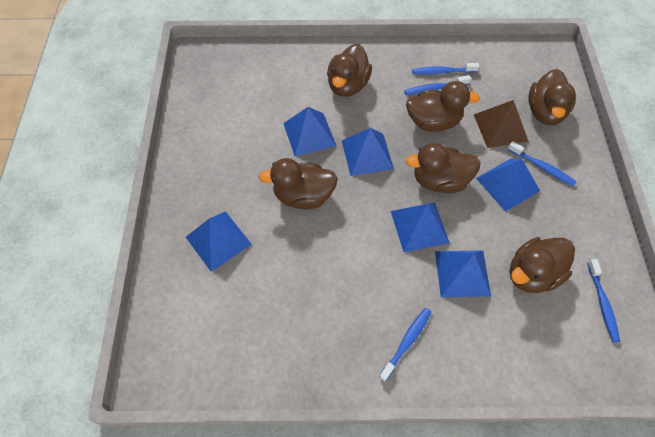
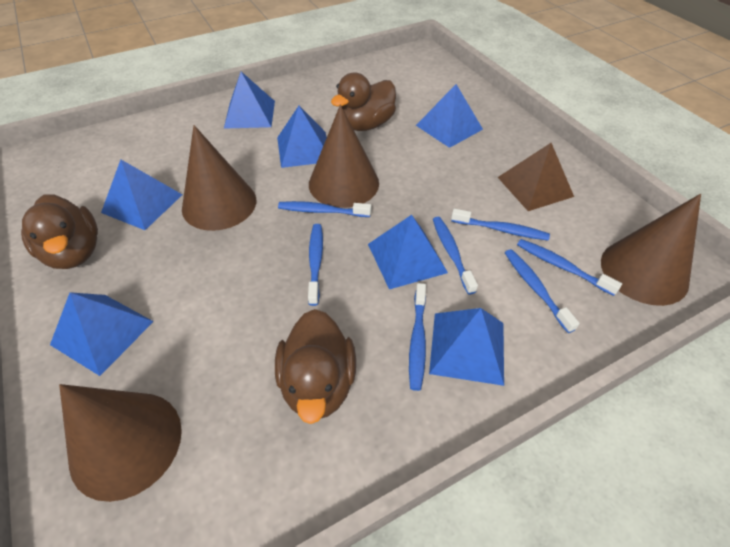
blue pyramid: 6 -> 7
blue toothbrush: 5 -> 7
brown cone: 0 -> 4
brown duck: 6 -> 3

